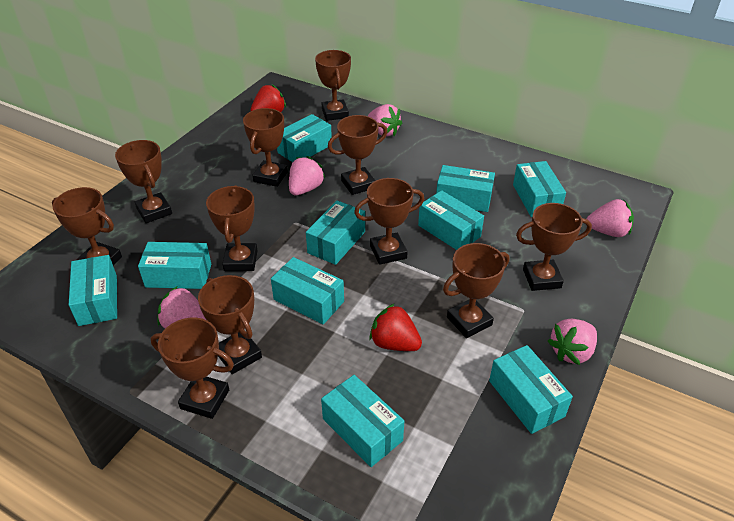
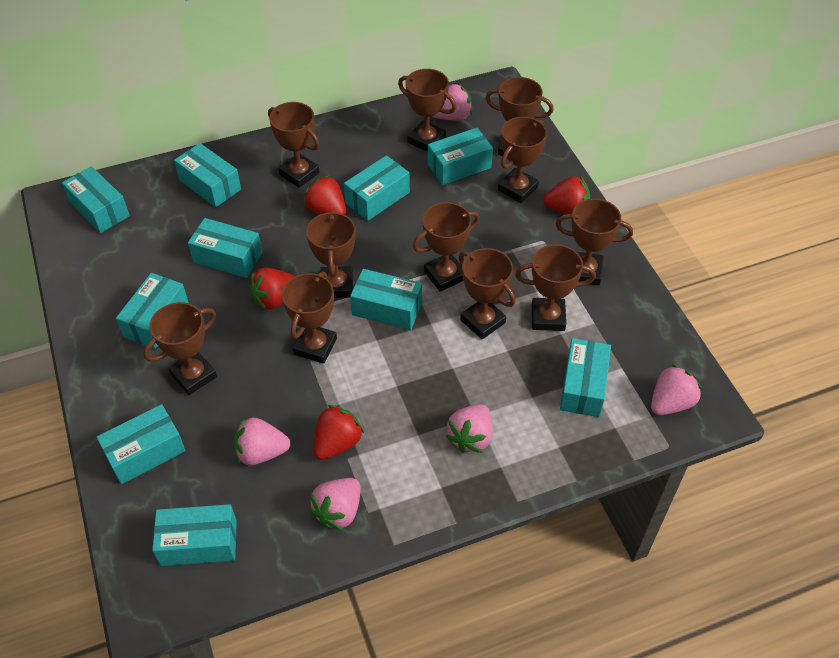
red strawberry: 2 -> 4

